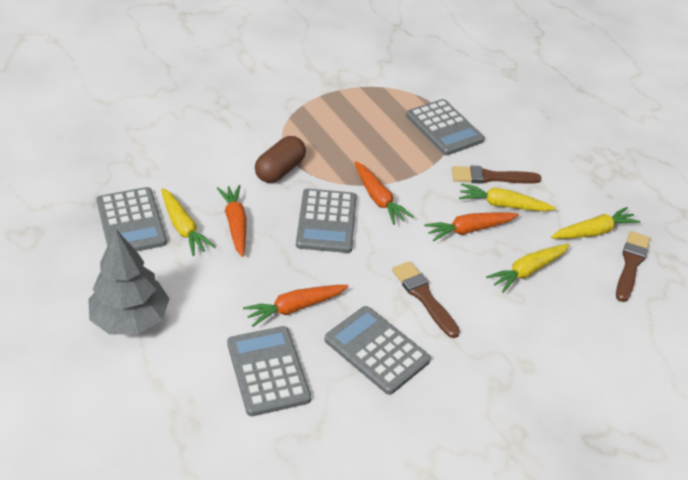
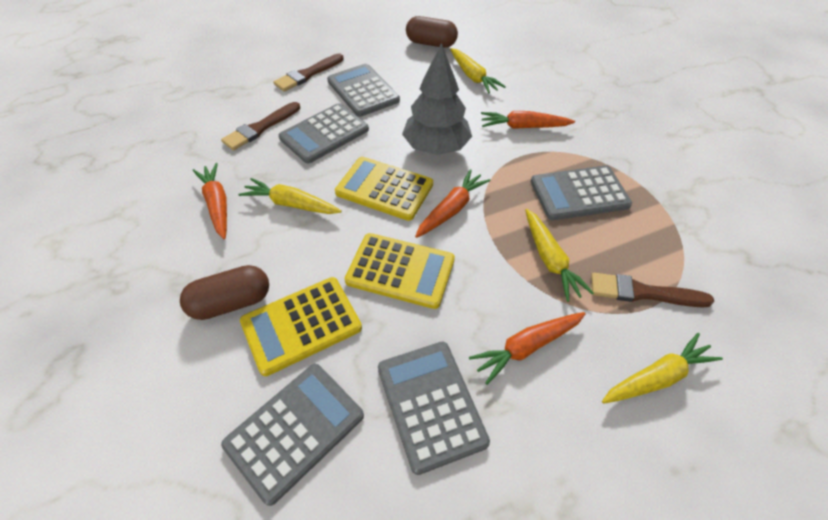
brown capsule: 1 -> 2
yellow calculator: 0 -> 3

